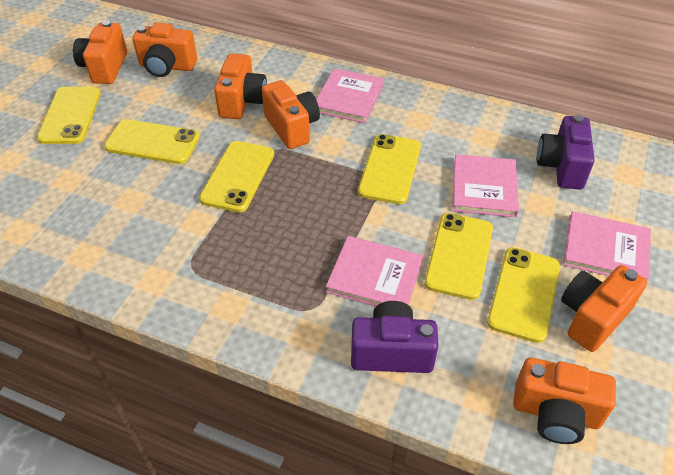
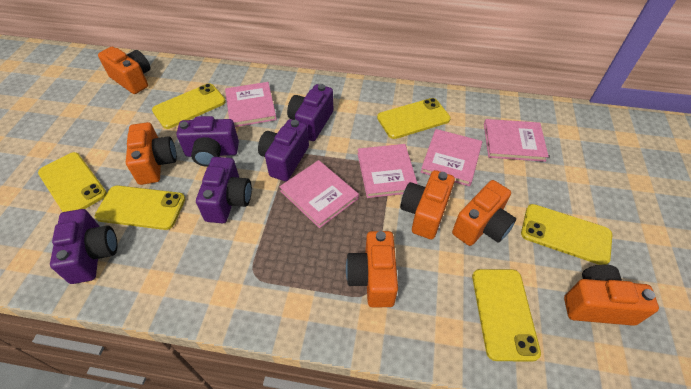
pink book: 4 -> 5
purple camera: 2 -> 5

